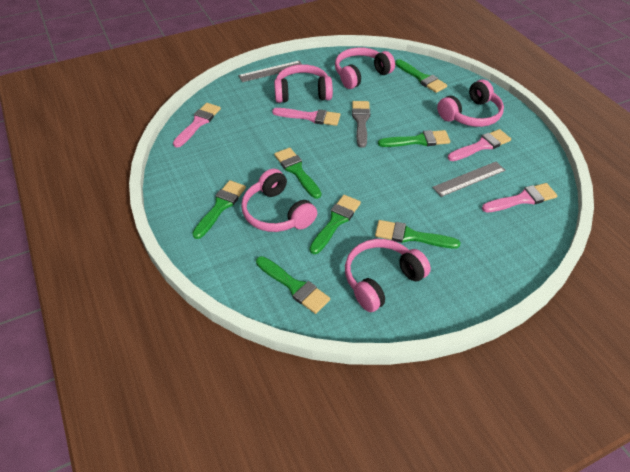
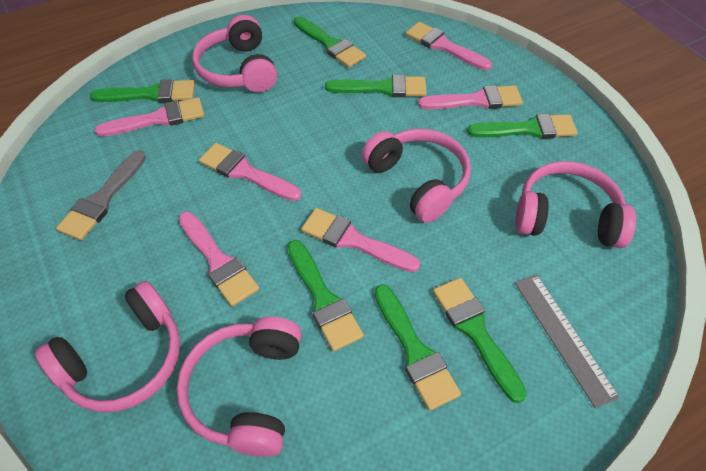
grey ruler: 2 -> 1
pink brush: 4 -> 6

